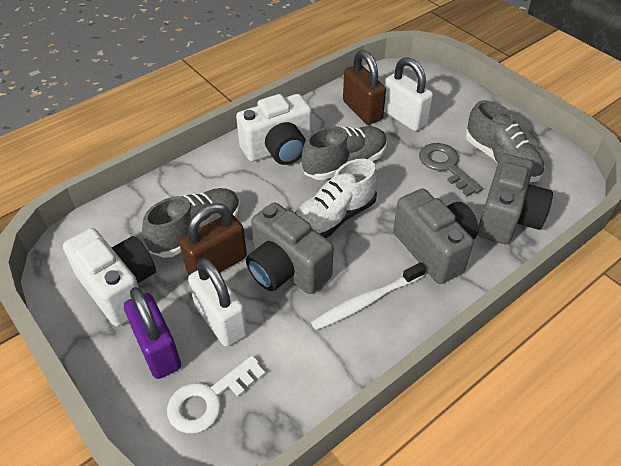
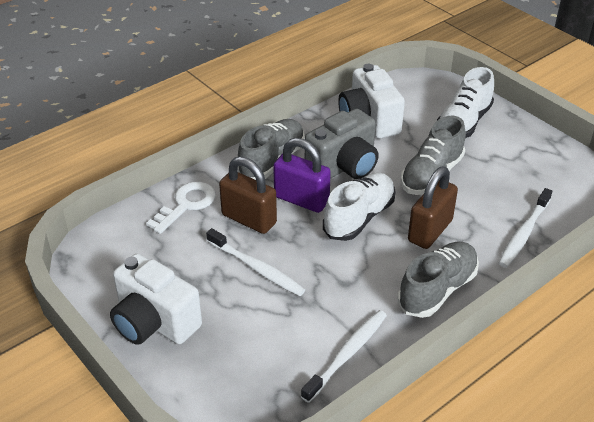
grey camera: 3 -> 1
grey key: 1 -> 0
white padlock: 2 -> 0
white shoe: 1 -> 2
white toothbrush: 1 -> 3

